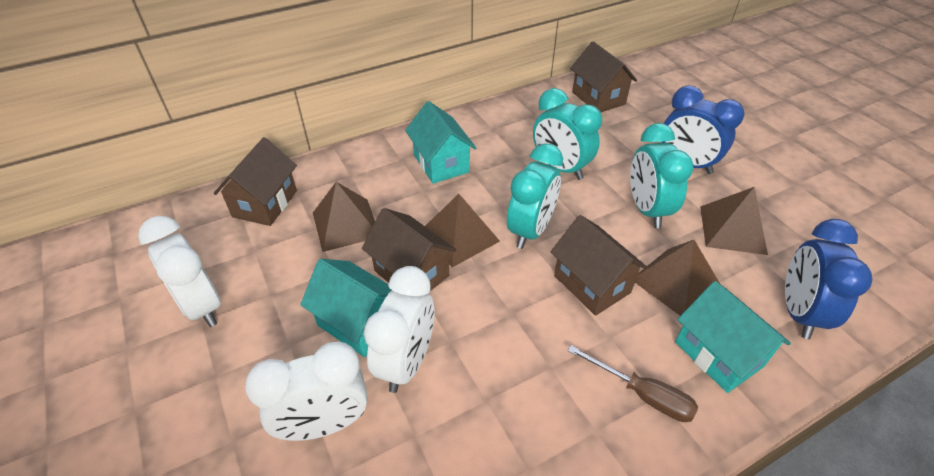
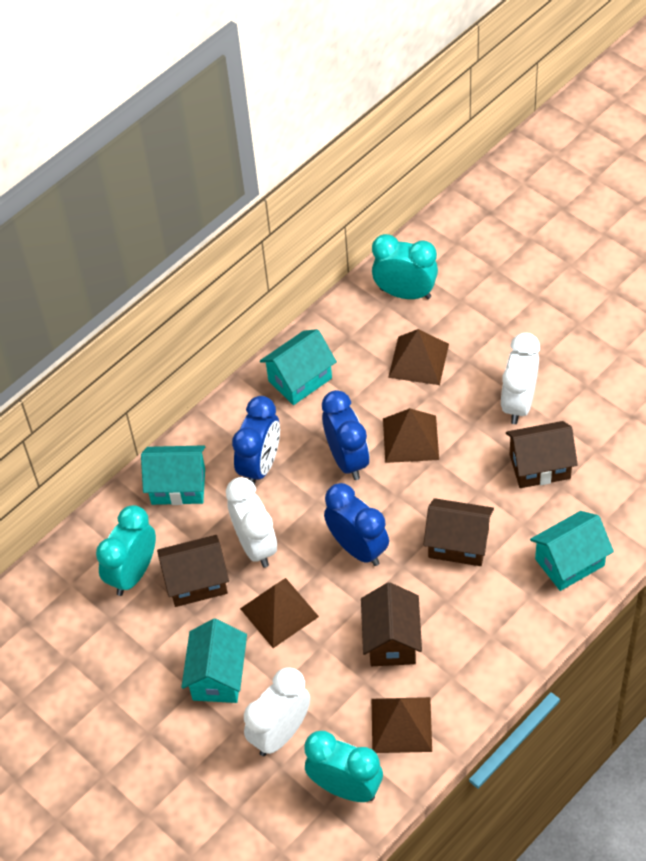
blue clock: 2 -> 3
brown screwdriver: 1 -> 0
turquoise house: 3 -> 4

